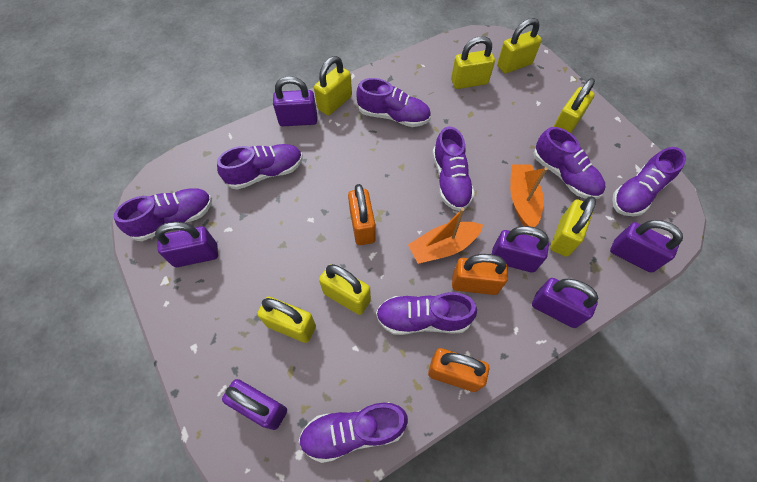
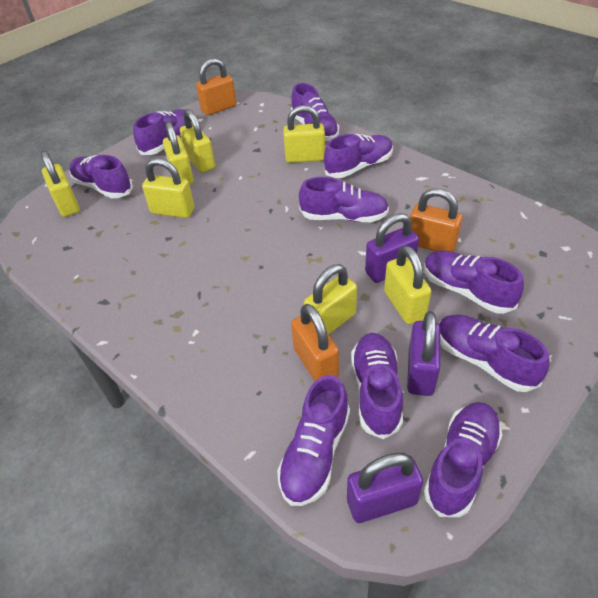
orange boat: 2 -> 0
purple padlock: 6 -> 3
purple shoe: 8 -> 10

